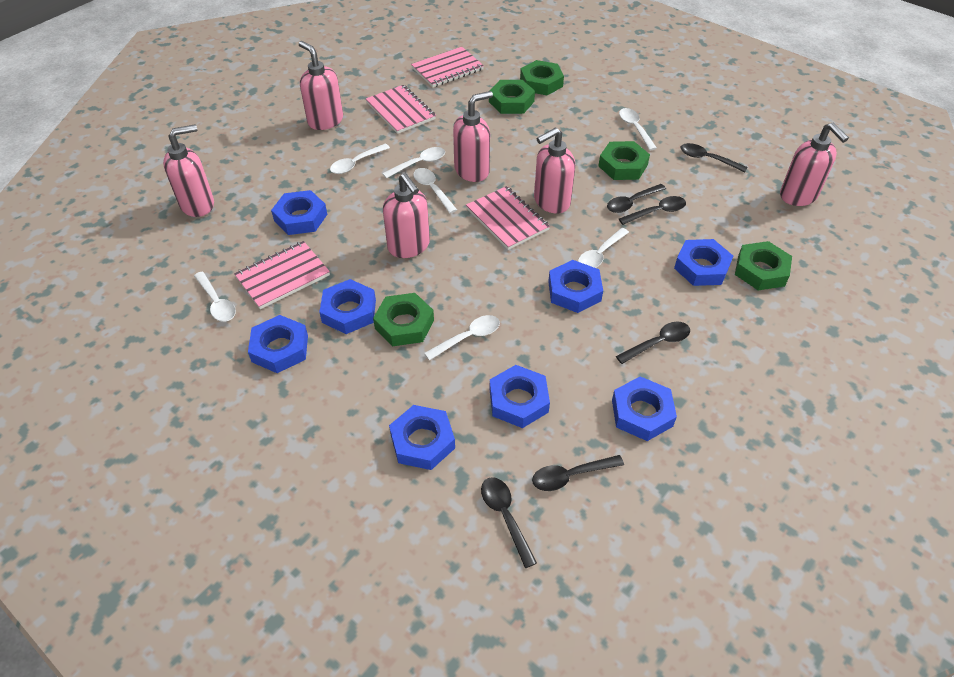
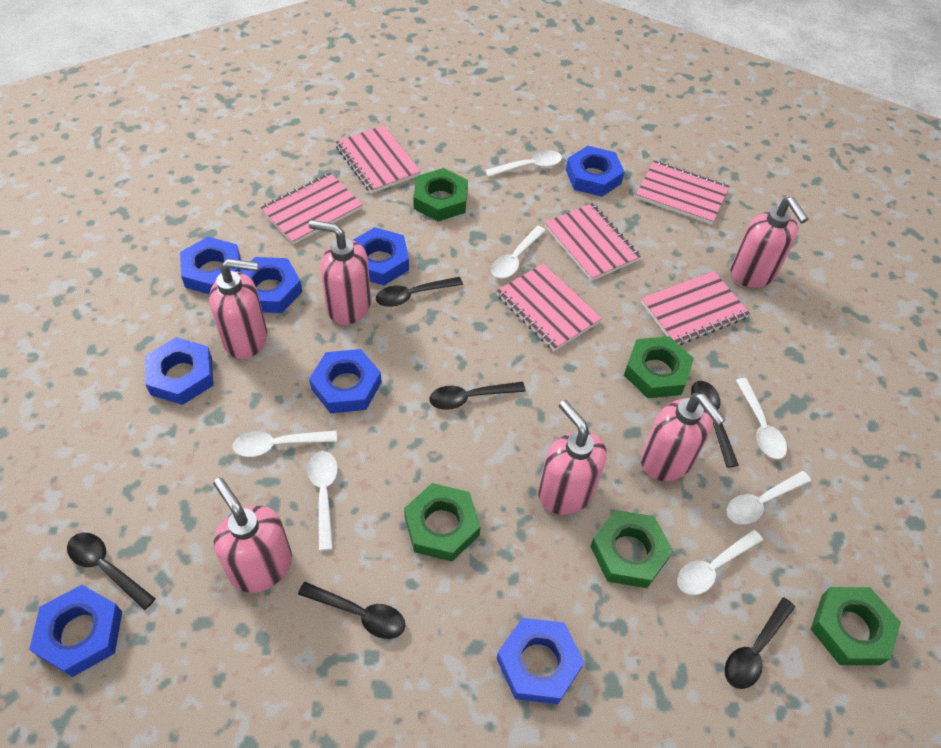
pink notebook: 4 -> 6

